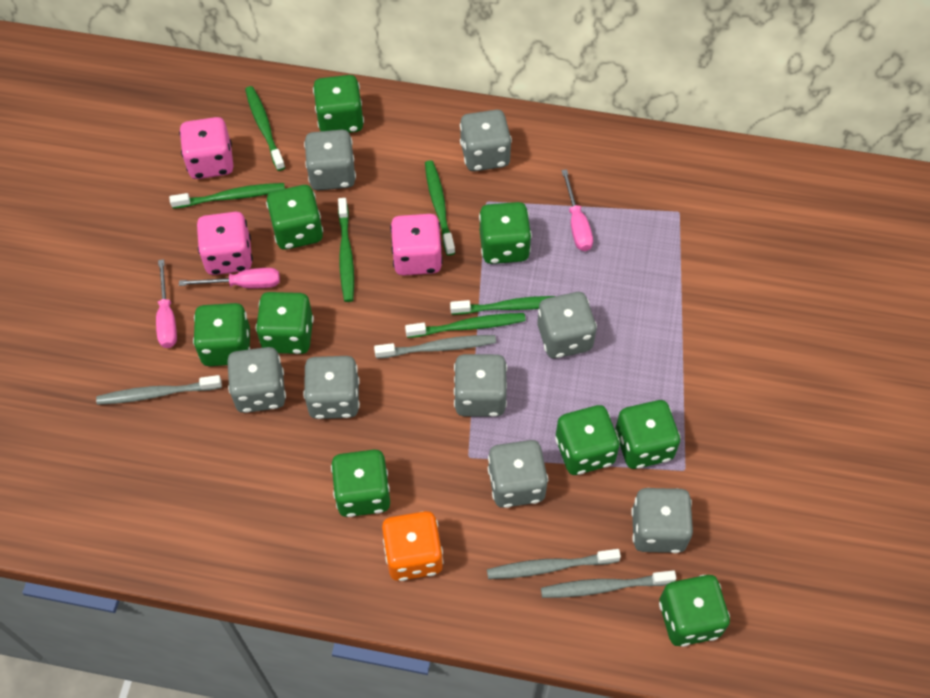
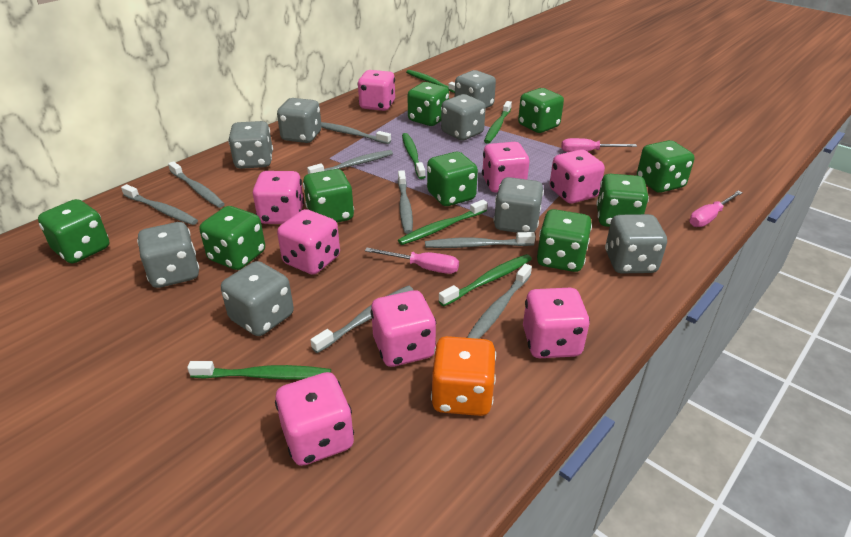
grey toothbrush: 4 -> 8
pink dice: 3 -> 8

